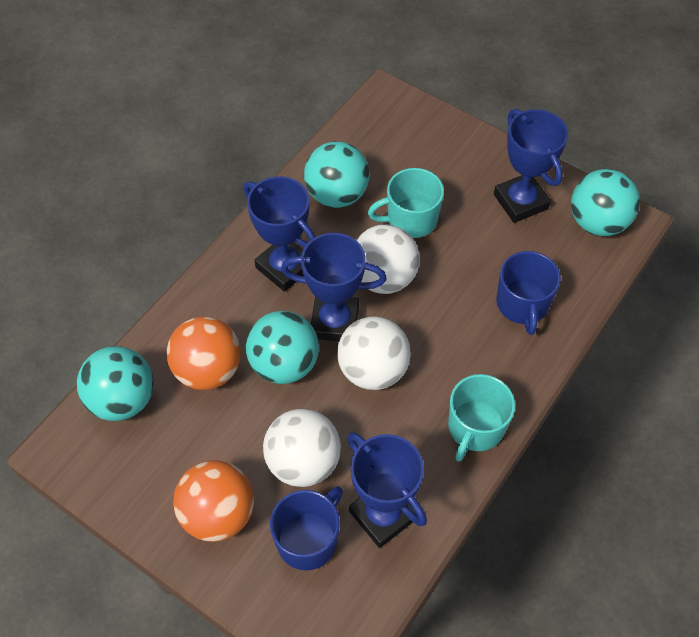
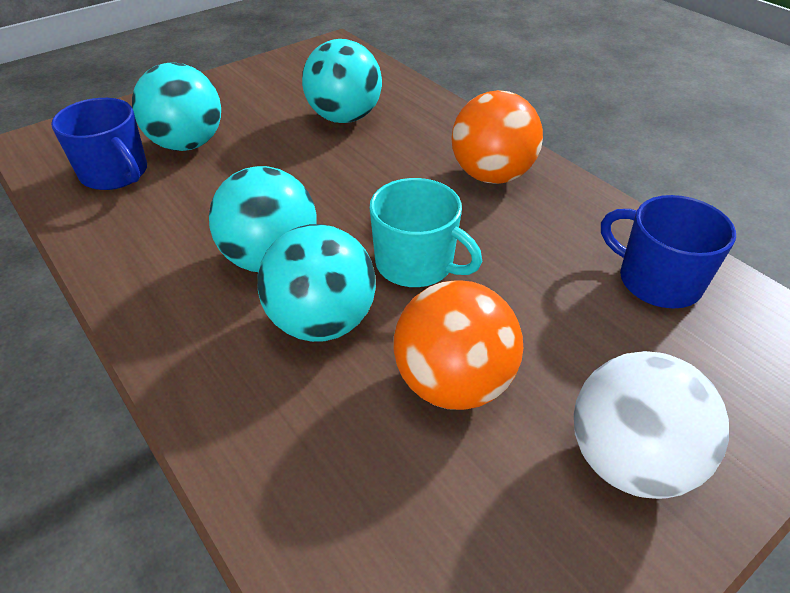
blue trophy: 4 -> 0
turquoise mug: 2 -> 1
white ball: 3 -> 1

